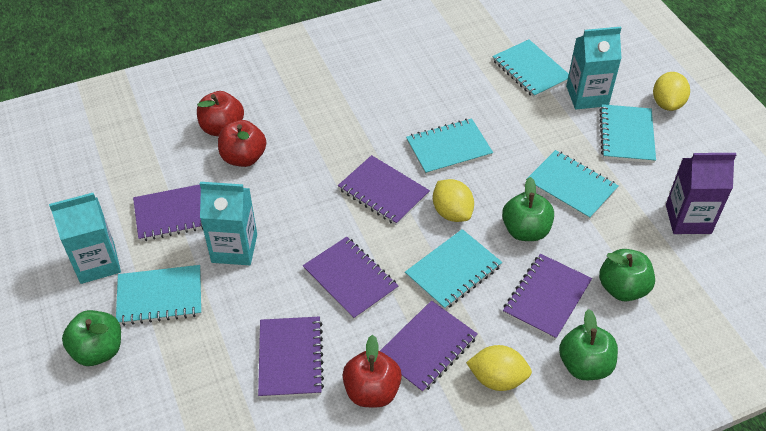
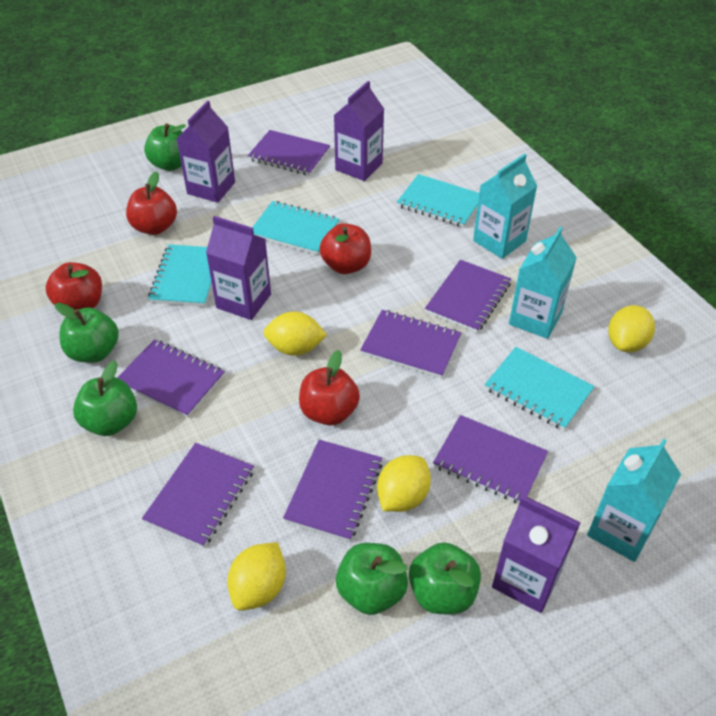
green apple: 4 -> 5
purple carton: 1 -> 4
purple notebook: 6 -> 7
red apple: 3 -> 4
turquoise notebook: 6 -> 4
yellow lemon: 3 -> 4

